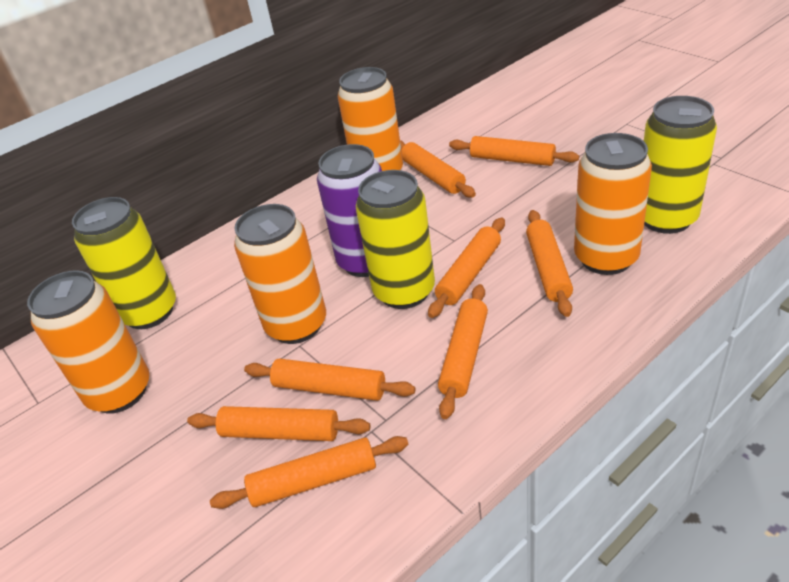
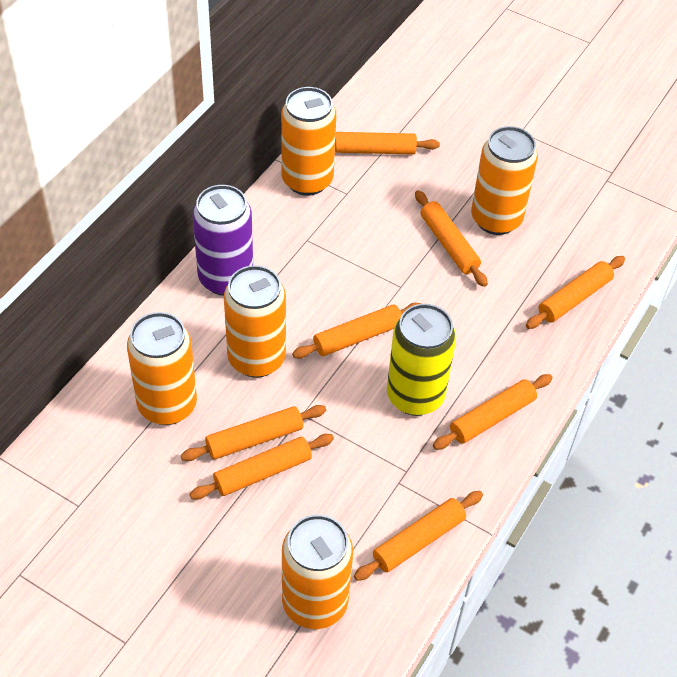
orange can: 4 -> 5
yellow can: 3 -> 1

